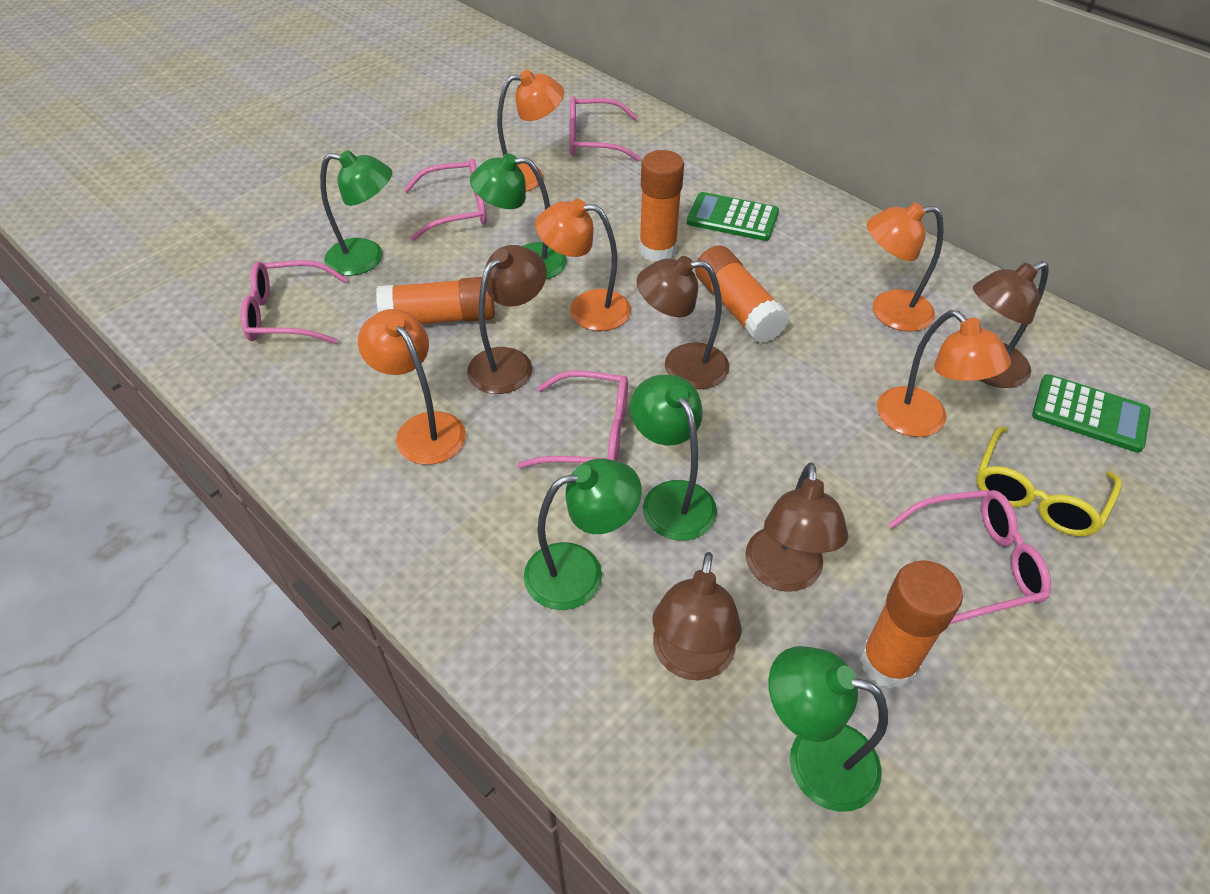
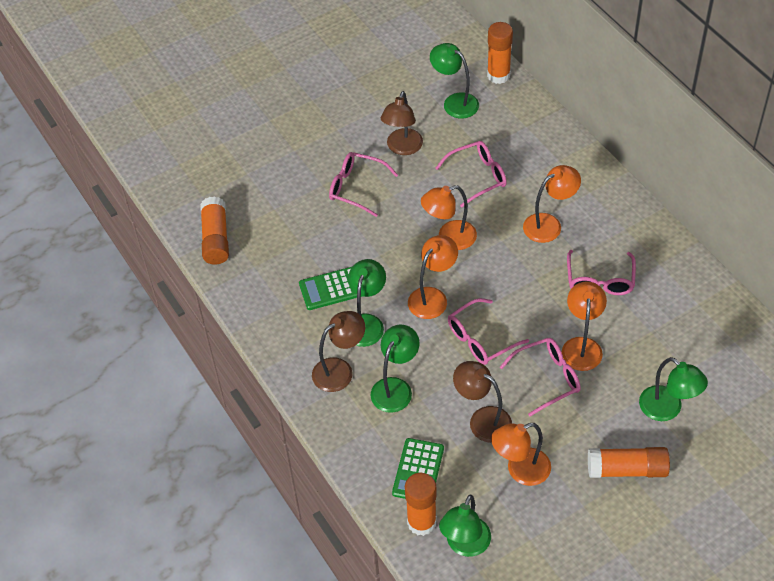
brown lamp: 5 -> 3
yellow glasses: 1 -> 0

